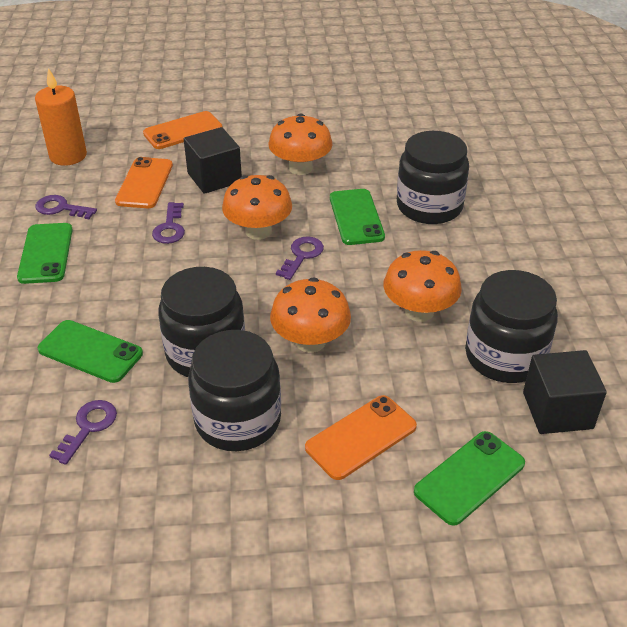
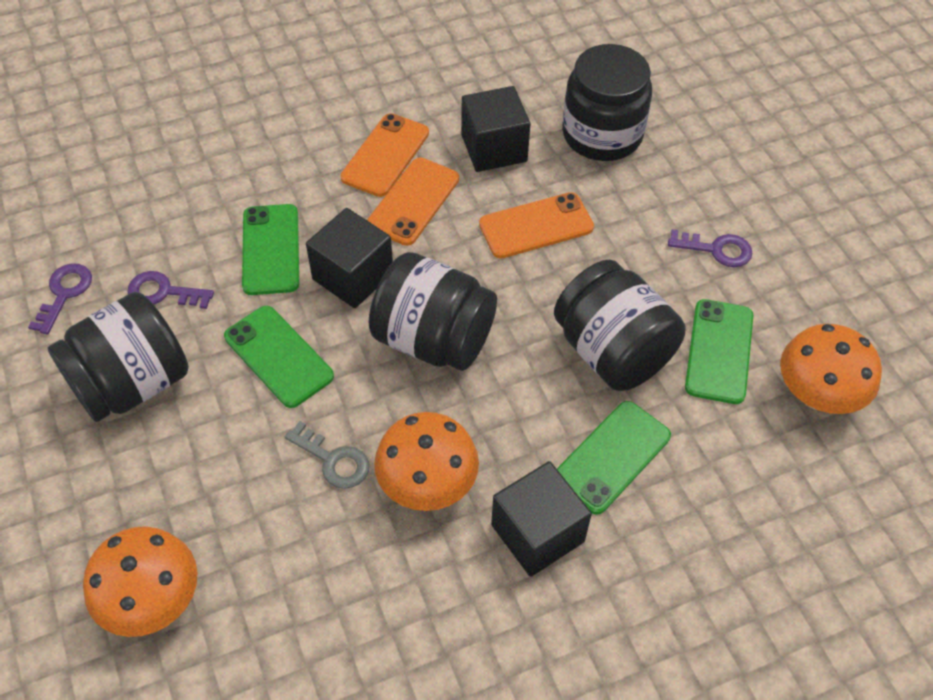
black cube: 2 -> 3
grey key: 0 -> 1
orange candle: 1 -> 0
orange mushroom: 4 -> 3
purple key: 4 -> 3

